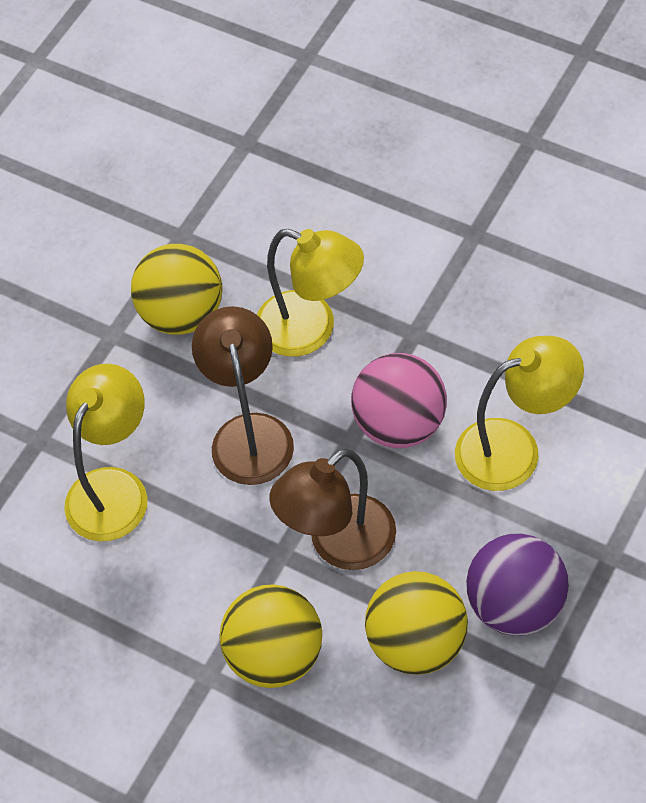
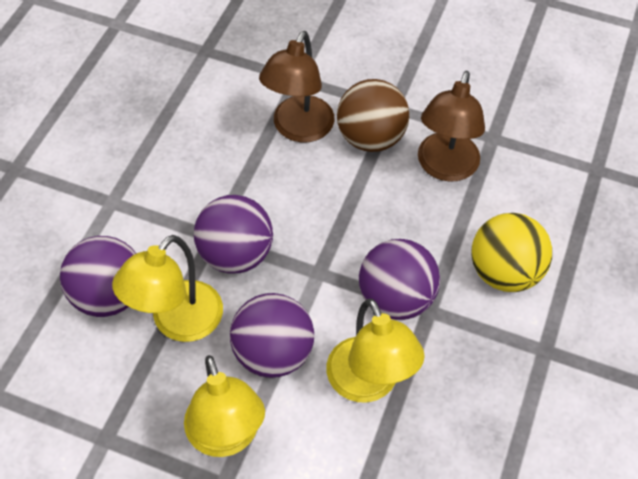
brown ball: 0 -> 1
pink ball: 1 -> 0
purple ball: 1 -> 4
yellow ball: 3 -> 1

